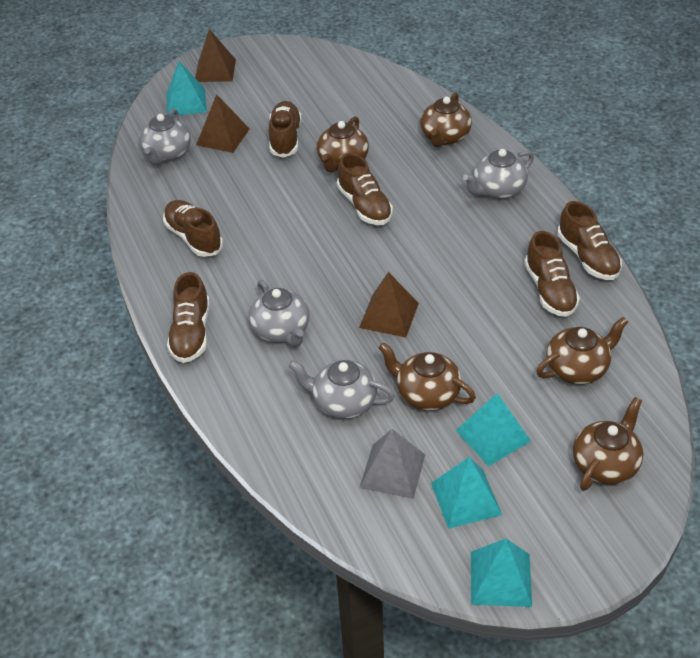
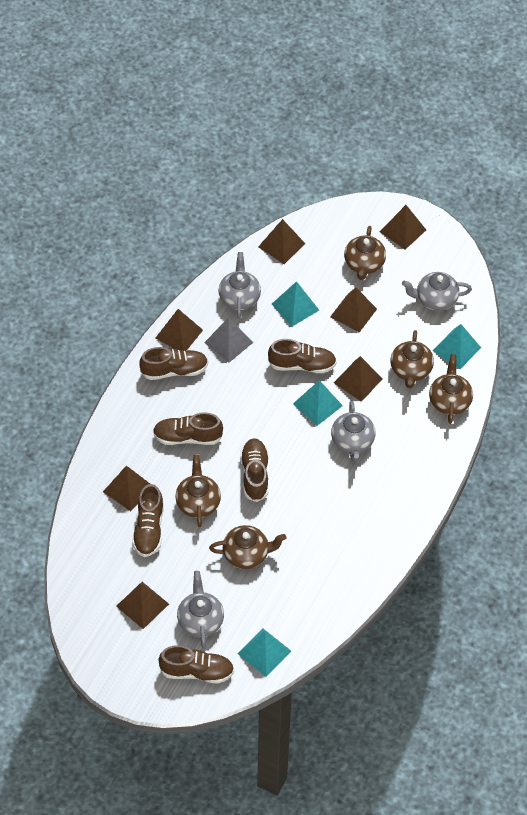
brown pyramid: 3 -> 7

